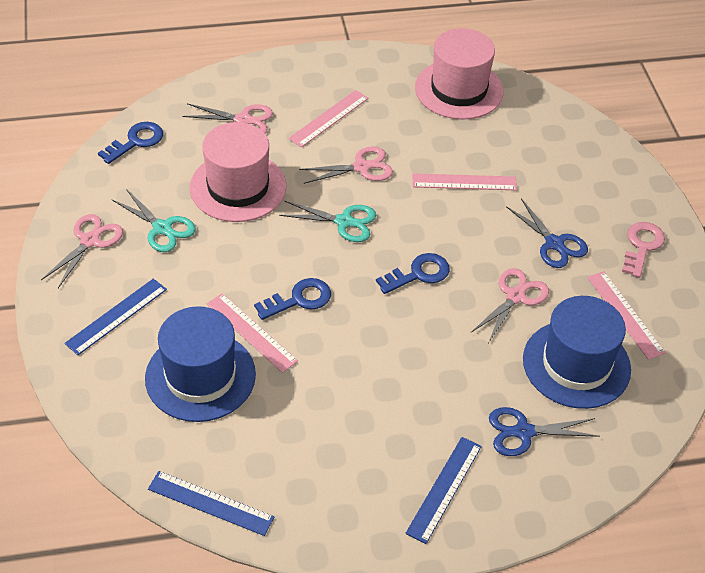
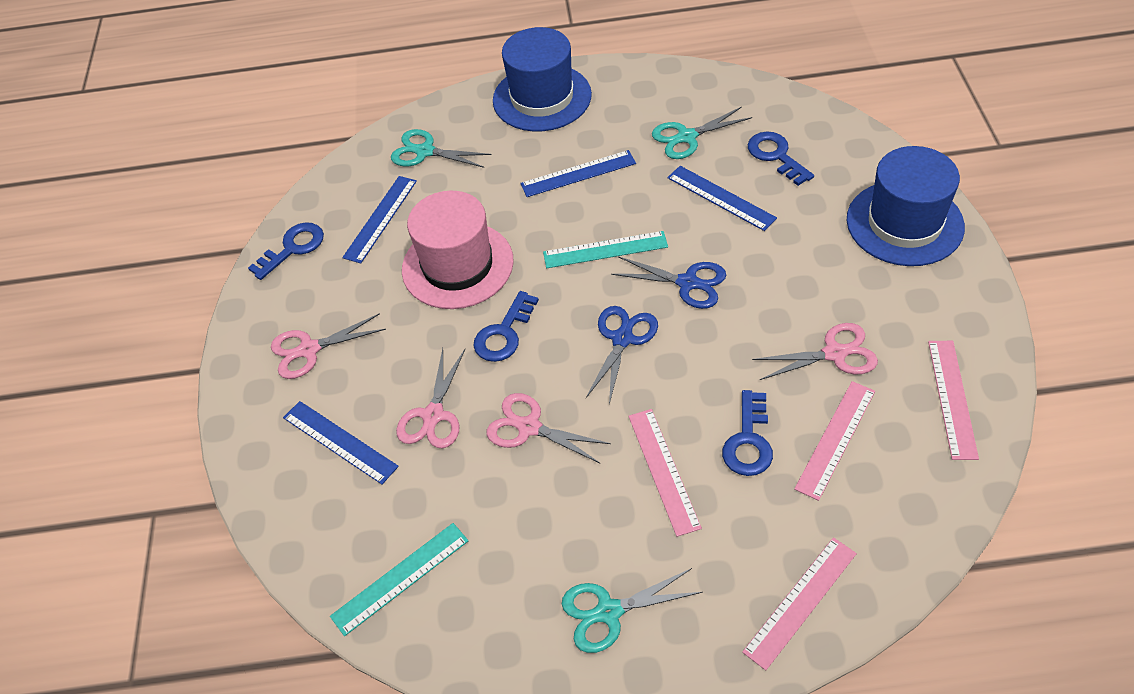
blue key: 3 -> 4
blue ruler: 3 -> 4
pink hat: 2 -> 1
pink key: 1 -> 0
turquoise ruler: 0 -> 2
turquoise scissors: 2 -> 3

